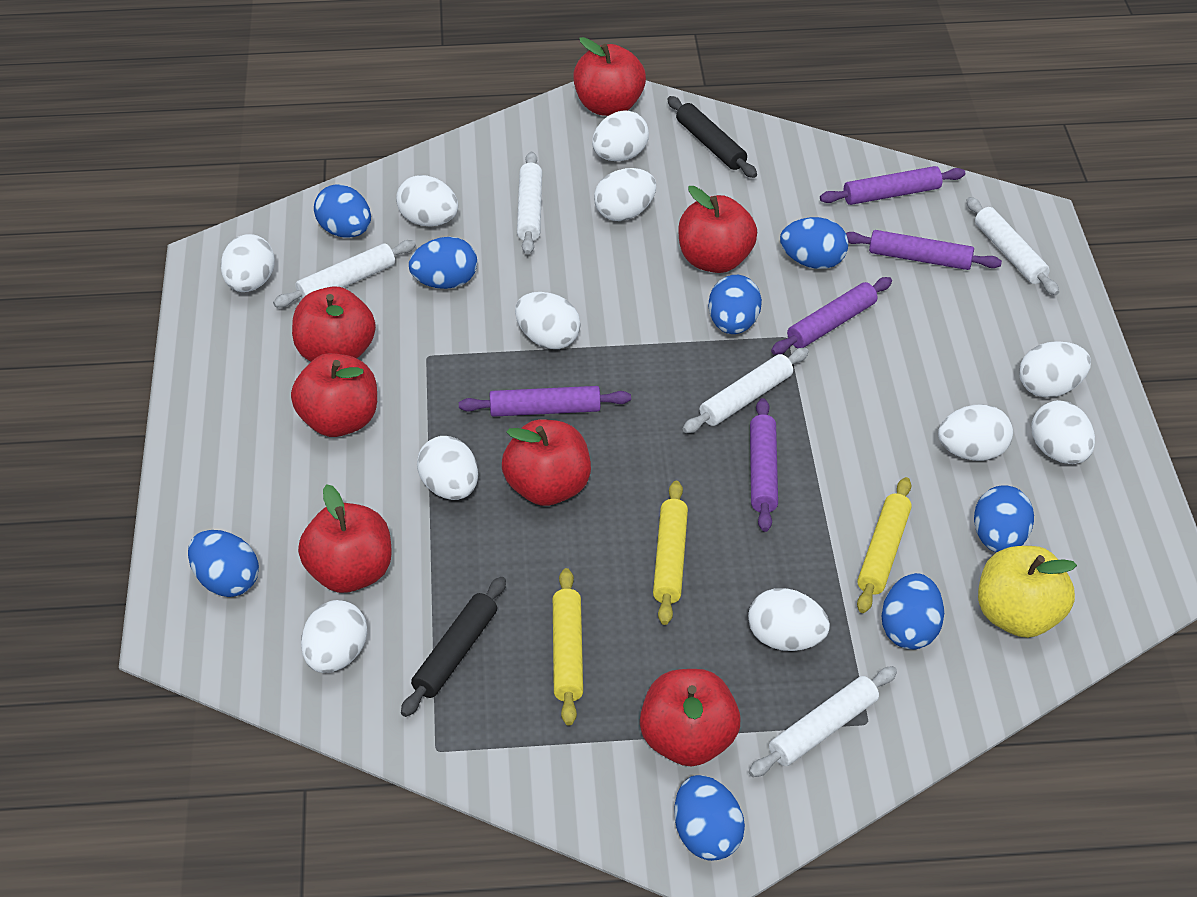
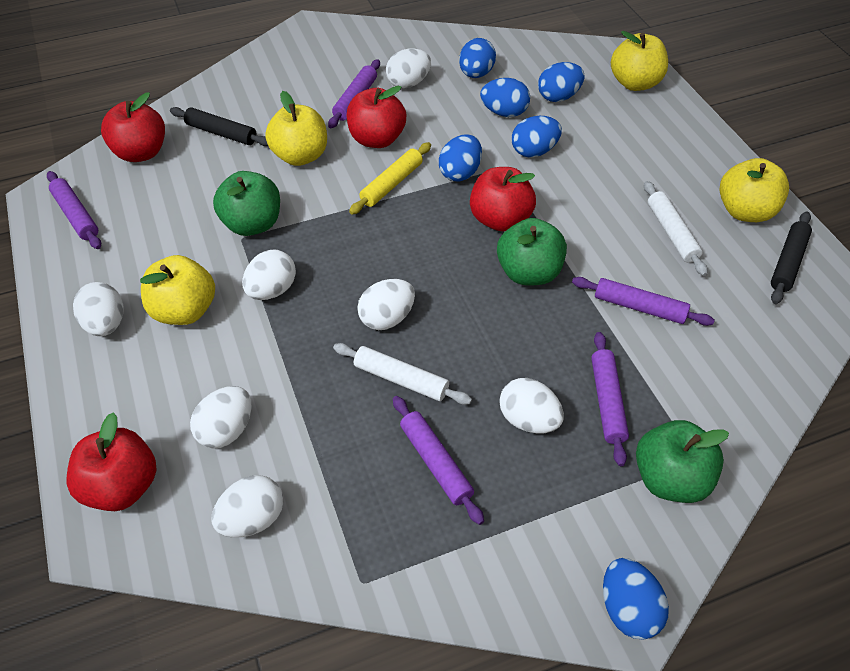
blue egg: 8 -> 6
green apple: 0 -> 3
red apple: 7 -> 4
white egg: 11 -> 7
white rolling pin: 5 -> 2
yellow apple: 1 -> 4
yellow rolling pin: 3 -> 1

